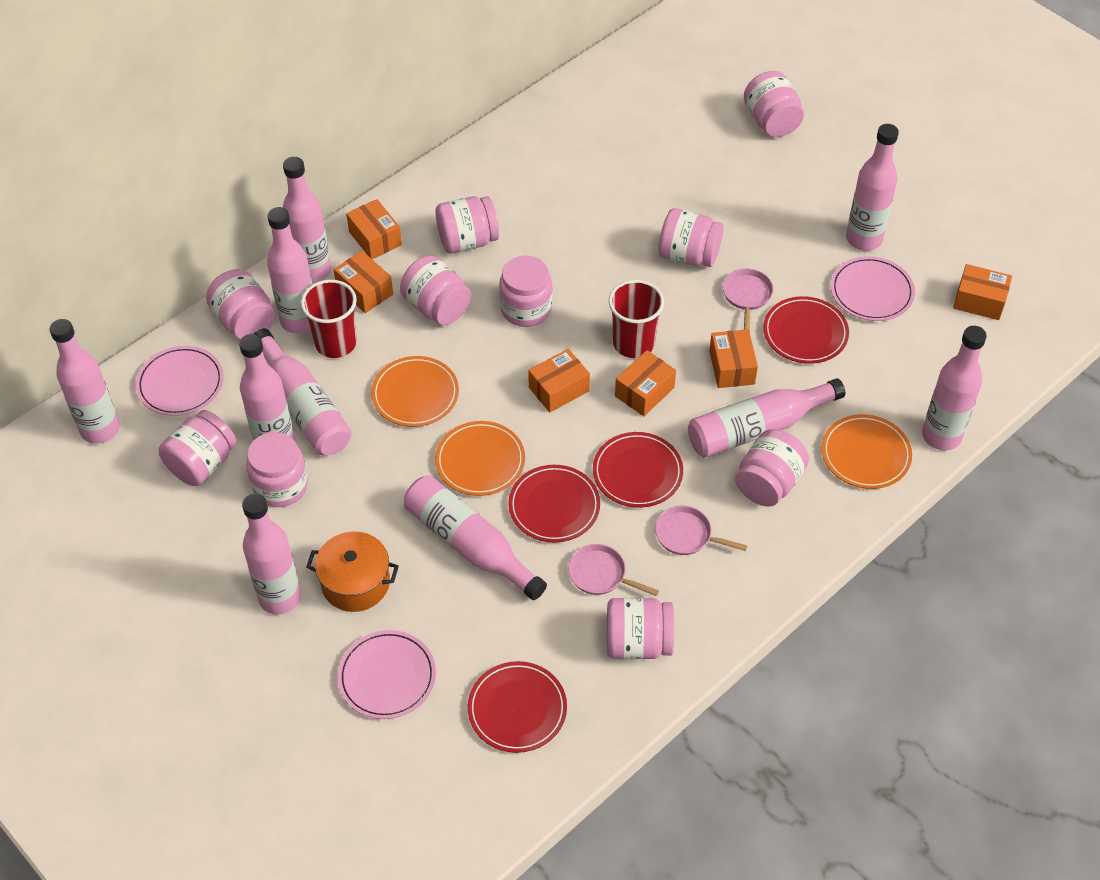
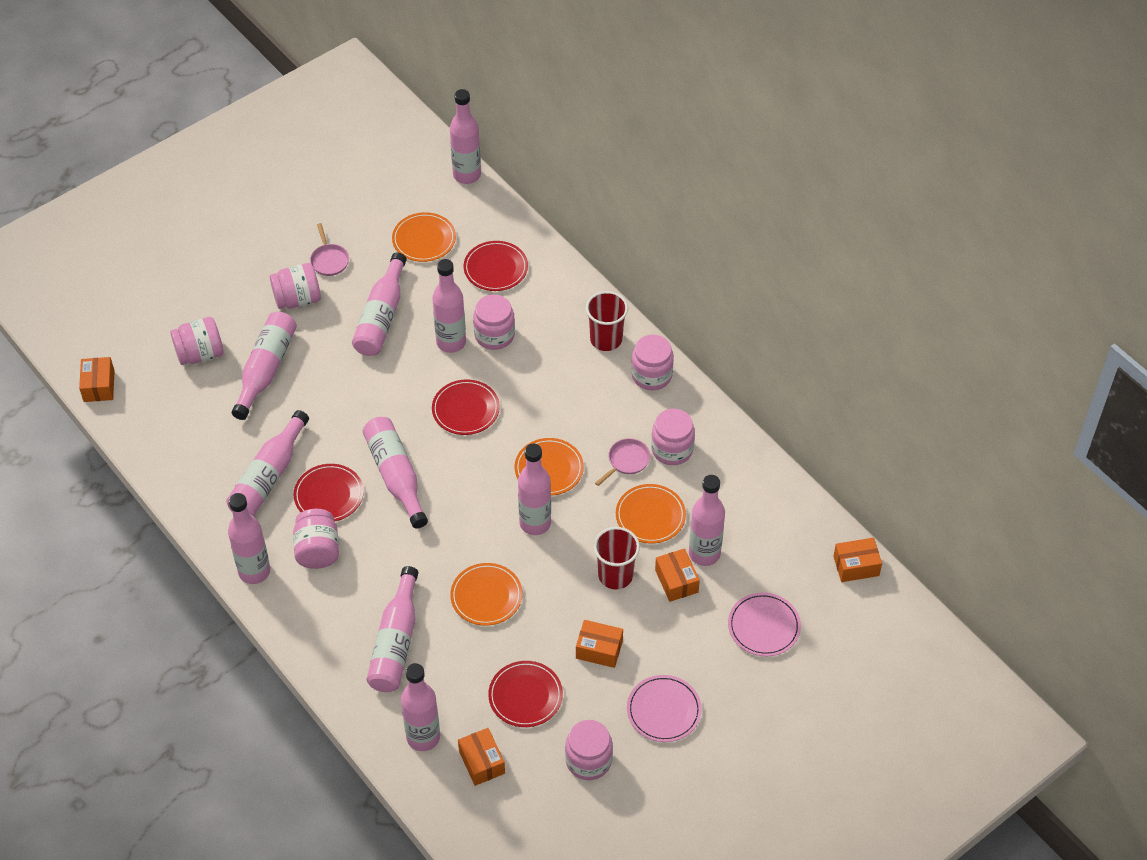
orange box: 6 -> 5
orange plate: 3 -> 4
orange pot: 1 -> 0
pink bottle: 10 -> 11
pink jar: 10 -> 7
pink pan: 3 -> 2
pink plate: 3 -> 2

